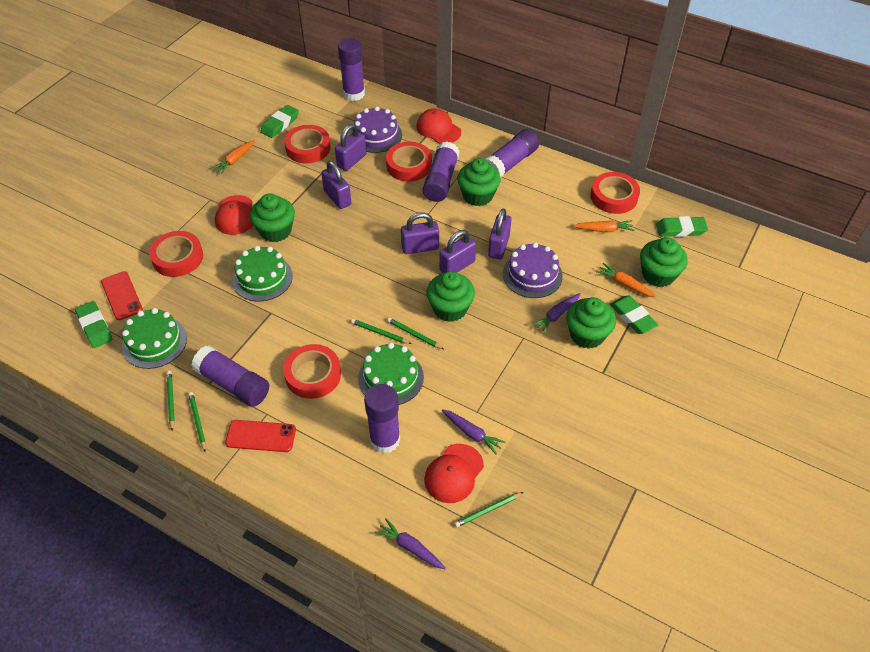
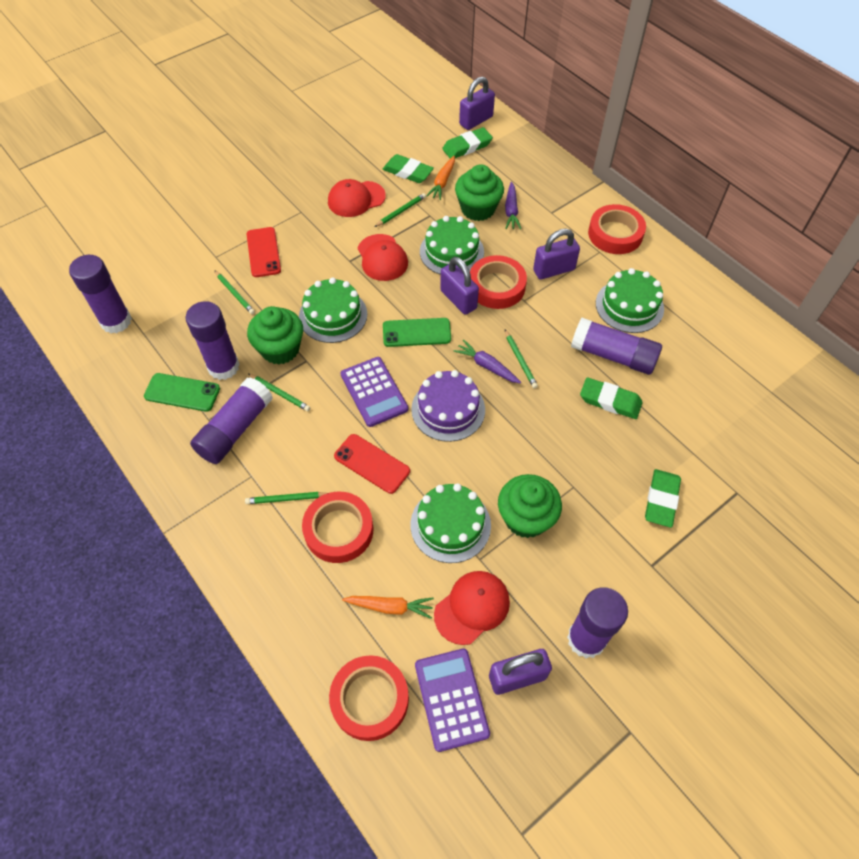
green cake: 3 -> 4
green cupcake: 5 -> 3
green phone: 0 -> 2
orange carrot: 3 -> 2
purple cake: 2 -> 1
purple calculator: 0 -> 2
purple carrot: 3 -> 2
purple padlock: 5 -> 4
red tape: 5 -> 4

